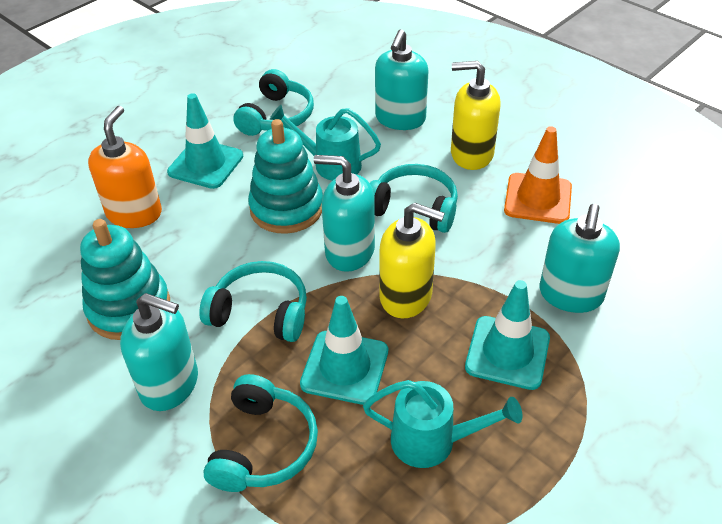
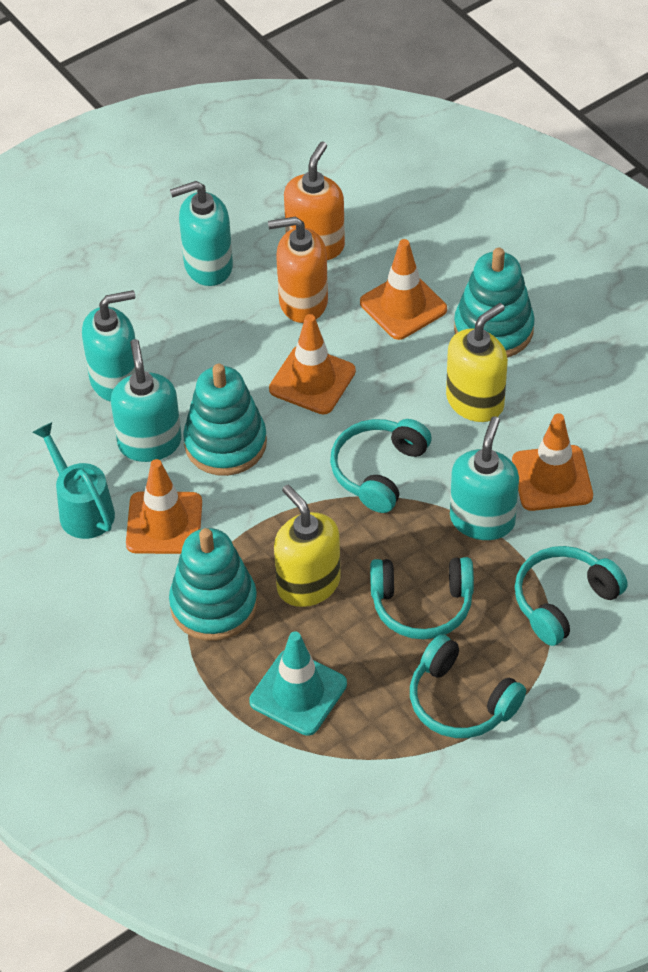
orange soap dispenser: 1 -> 2
orange traffic cone: 1 -> 4
turquoise stacking toy: 2 -> 3
turquoise traffic cone: 3 -> 1
turquoise watering can: 2 -> 1

